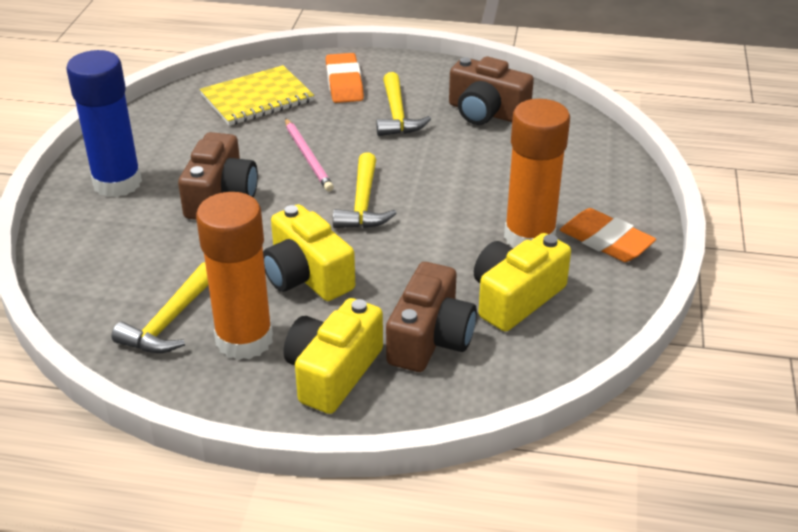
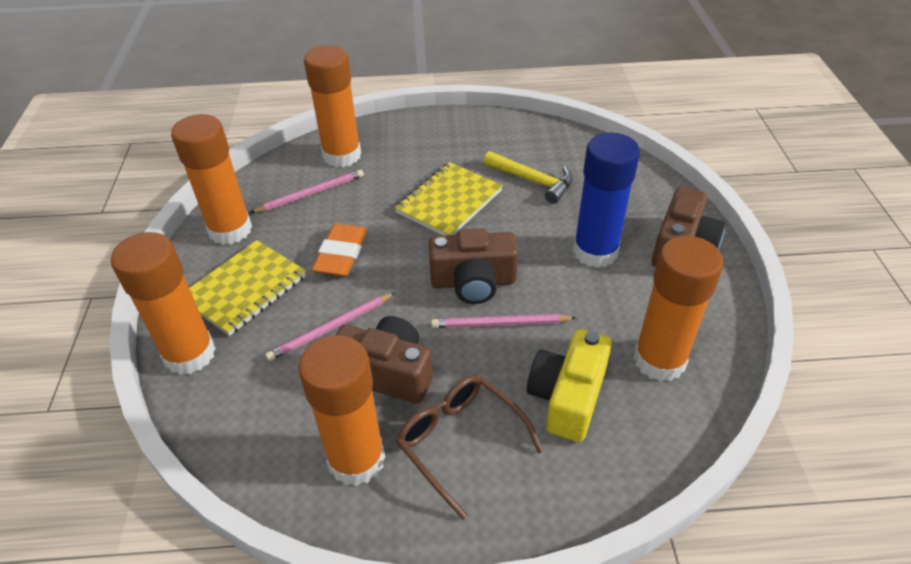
brown glasses: 0 -> 1
orange eraser: 2 -> 1
orange glue stick: 2 -> 5
pink pencil: 1 -> 3
yellow camera: 3 -> 1
yellow hammer: 3 -> 1
yellow notebook: 1 -> 2

